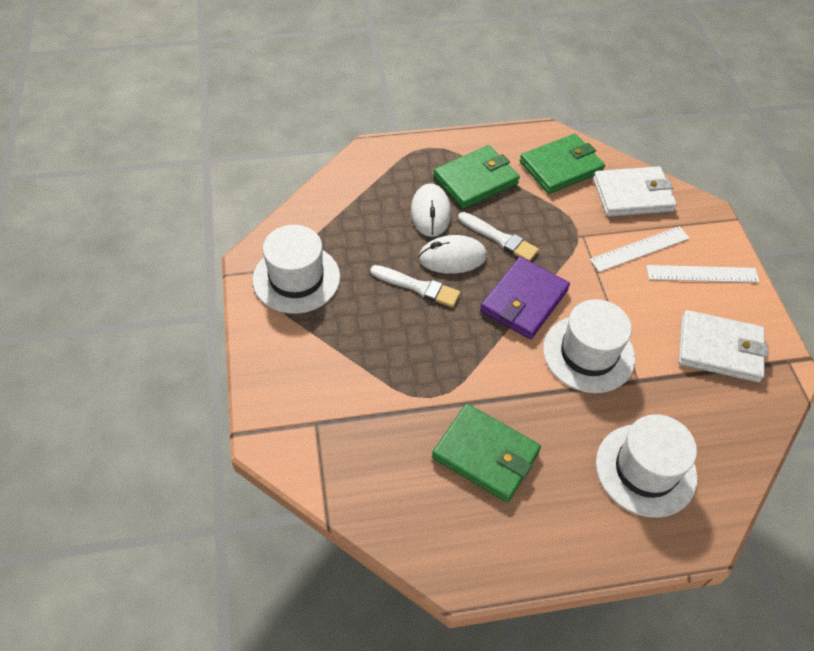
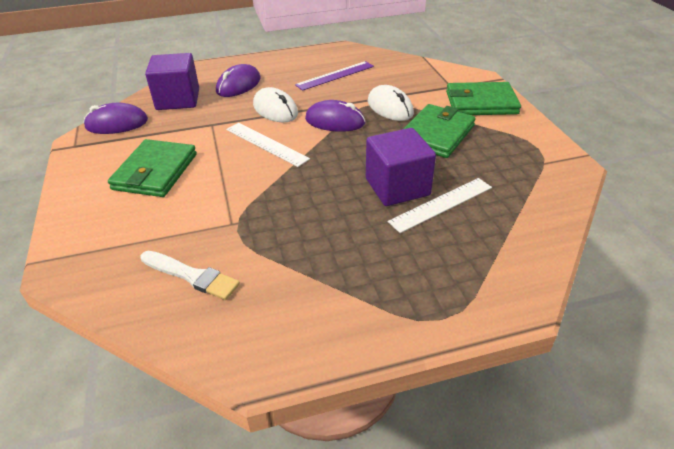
purple cube: 0 -> 2
purple mouse: 0 -> 3
purple ruler: 0 -> 1
purple wallet: 1 -> 0
white brush: 2 -> 1
white hat: 3 -> 0
white wallet: 2 -> 0

